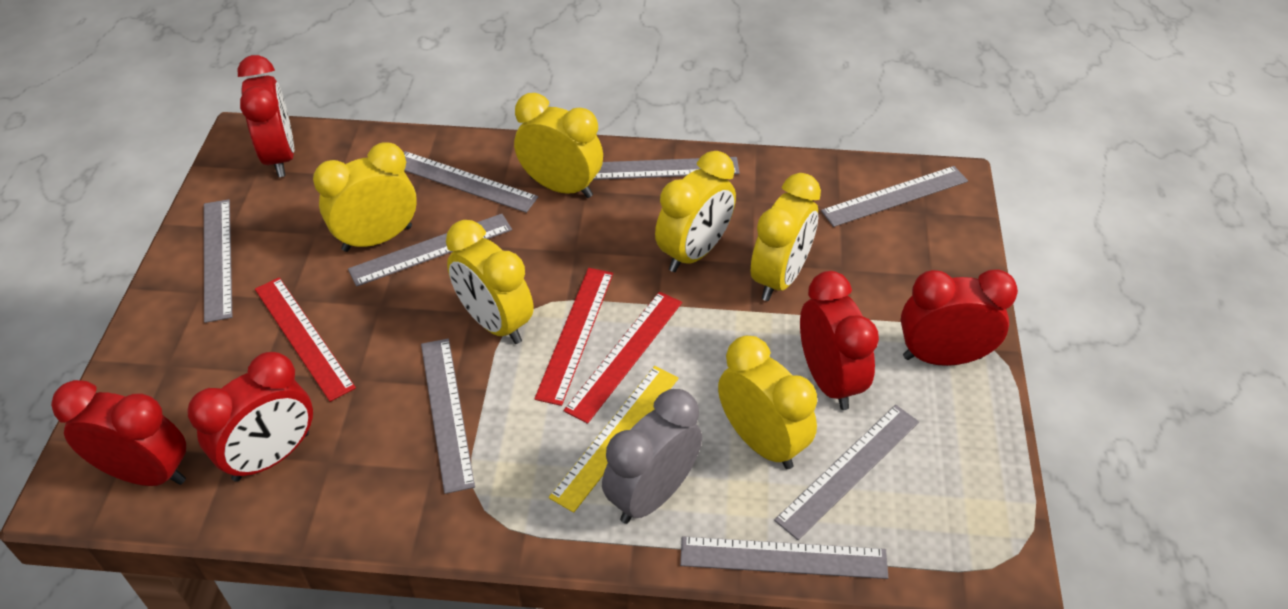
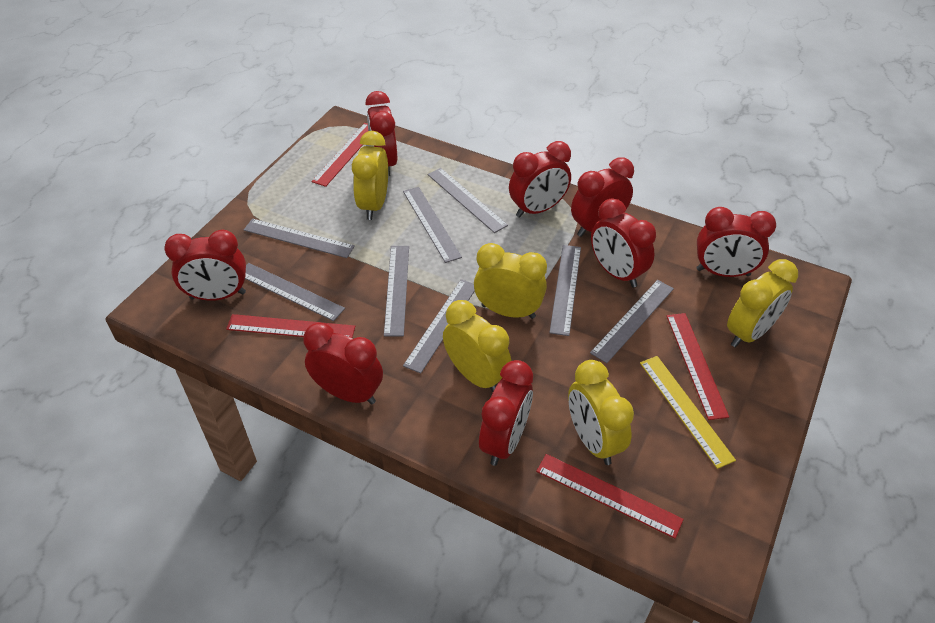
grey clock: 1 -> 0
red clock: 5 -> 8
red ruler: 3 -> 4
yellow clock: 6 -> 5

